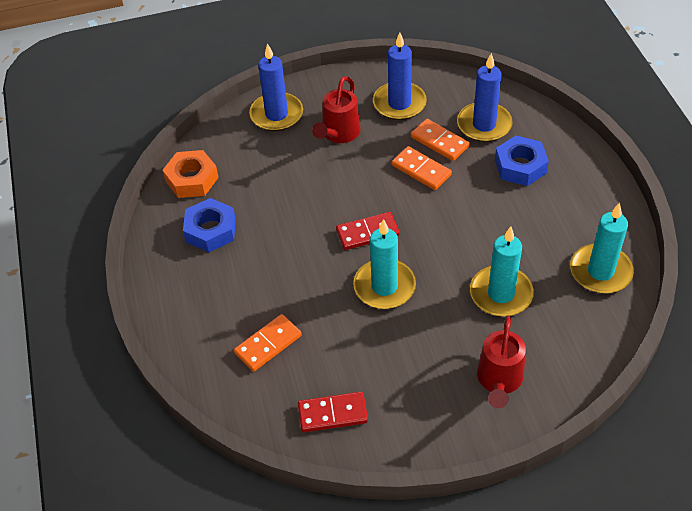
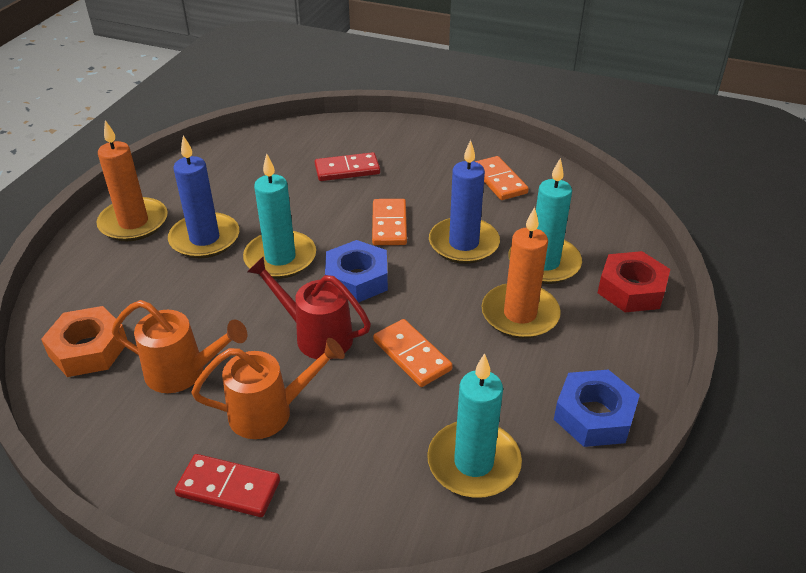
blue candle: 3 -> 2
orange candle: 0 -> 2
orange watering can: 0 -> 2
red nut: 0 -> 1
red watering can: 2 -> 1

